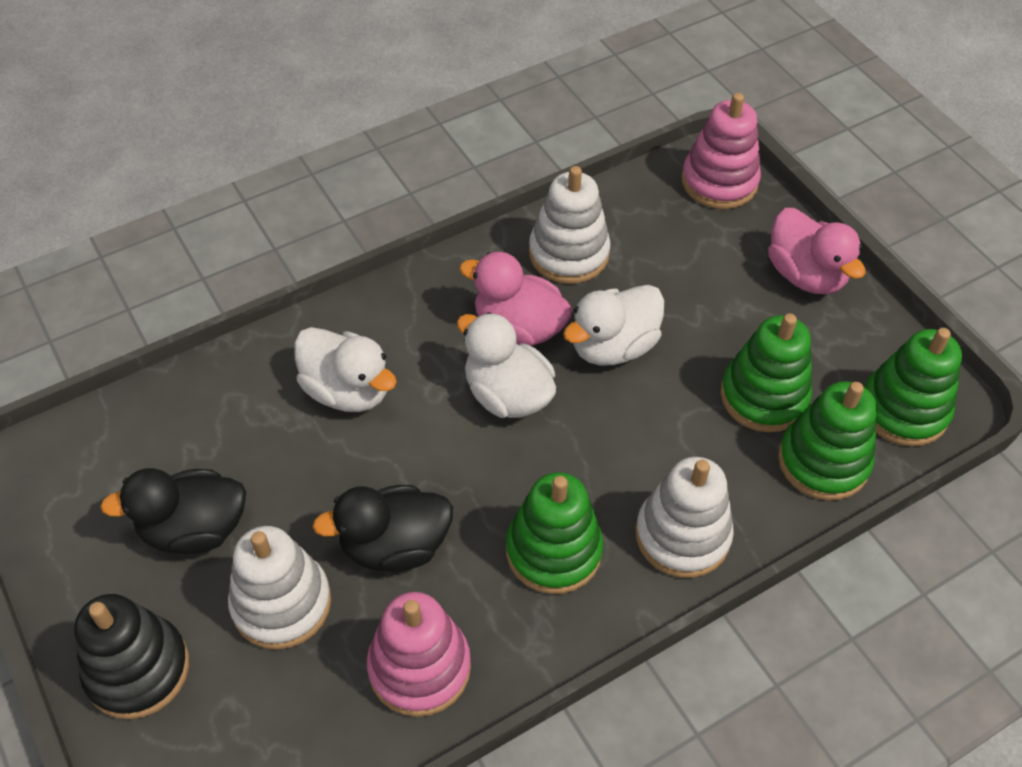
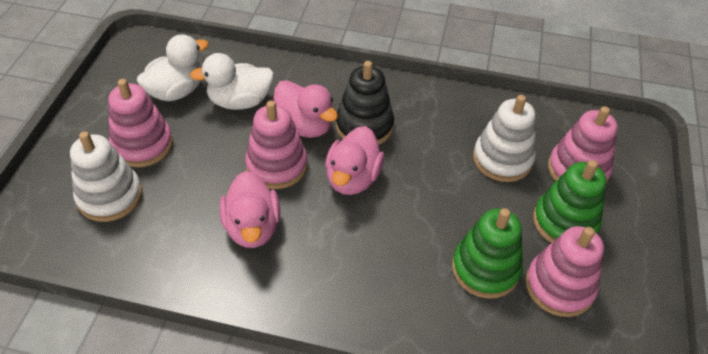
black duck: 2 -> 0
green stacking toy: 4 -> 2
pink duck: 2 -> 3
pink stacking toy: 2 -> 4
white duck: 3 -> 2
white stacking toy: 3 -> 2

